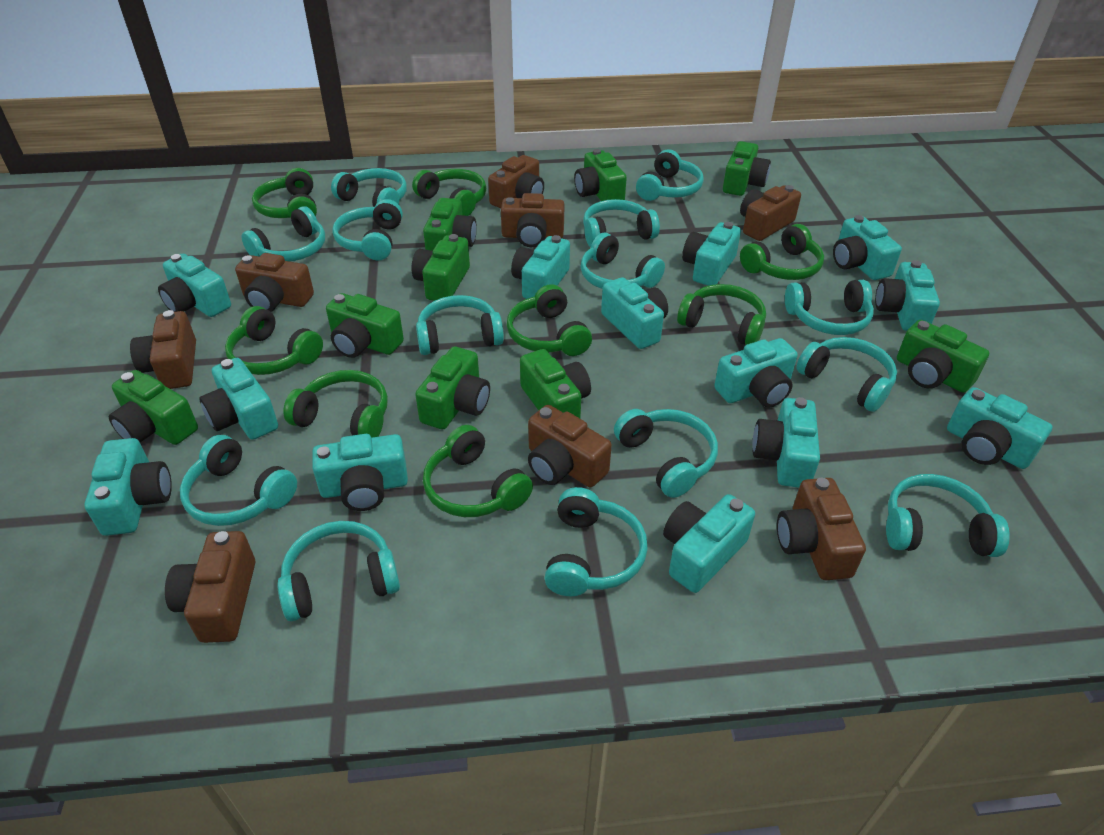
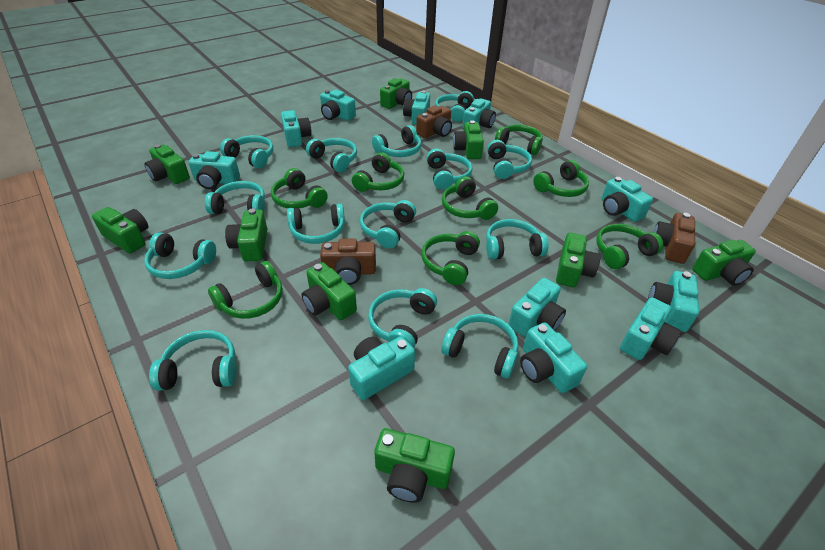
brown camera: 8 -> 3
turquoise camera: 13 -> 11

